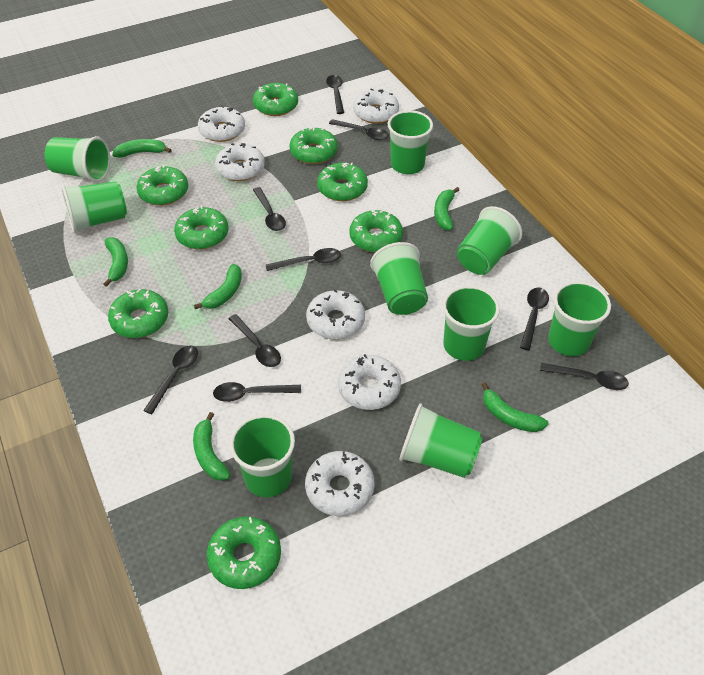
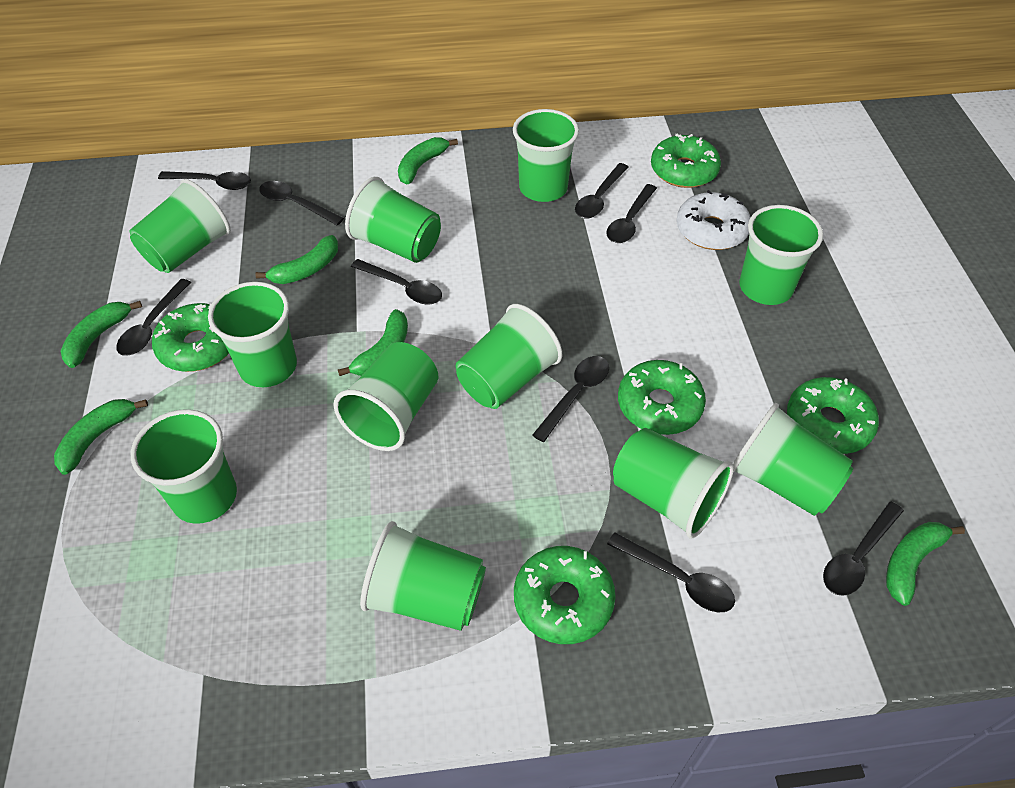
green cup: 9 -> 11
green donut: 8 -> 5
white donut: 6 -> 1

